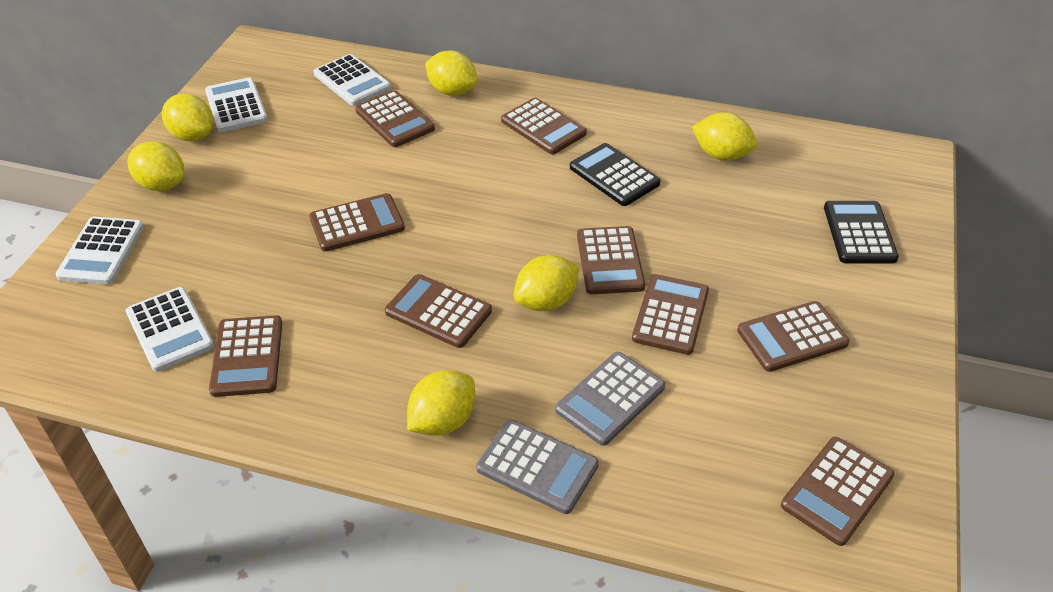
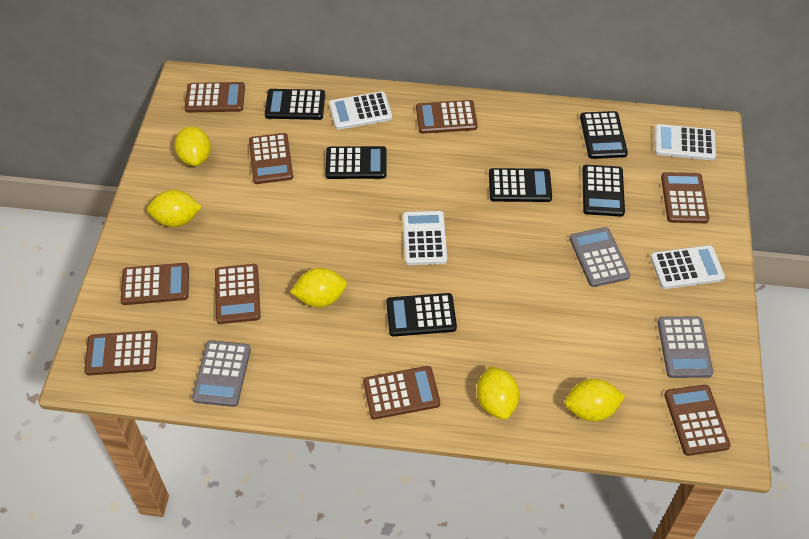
black calculator: 2 -> 6
grey calculator: 2 -> 3
yellow lemon: 6 -> 5

